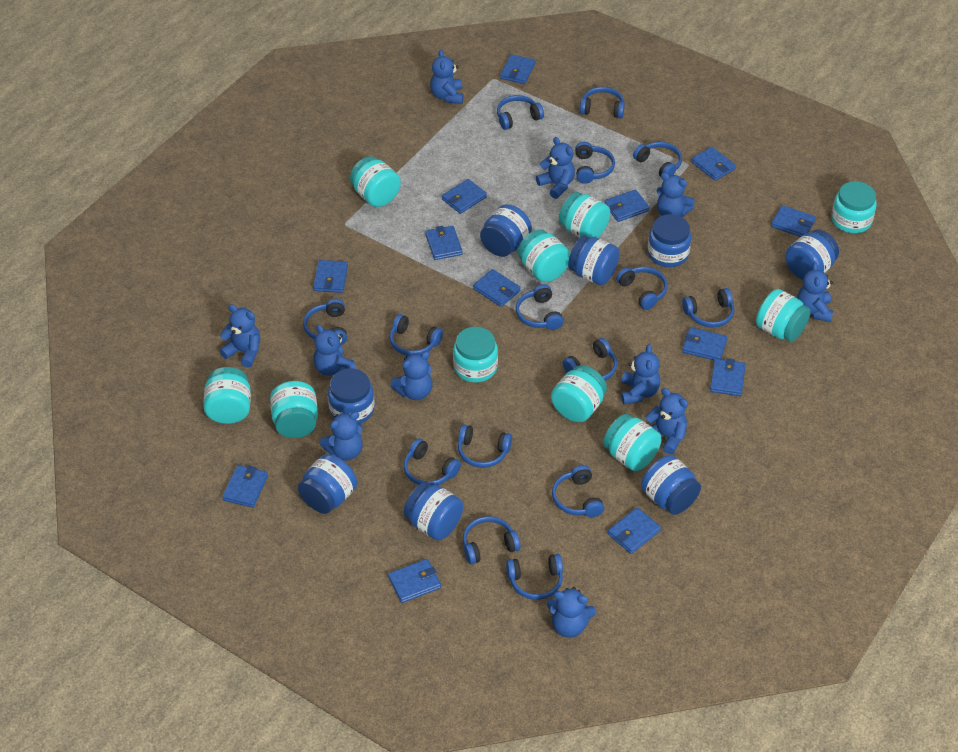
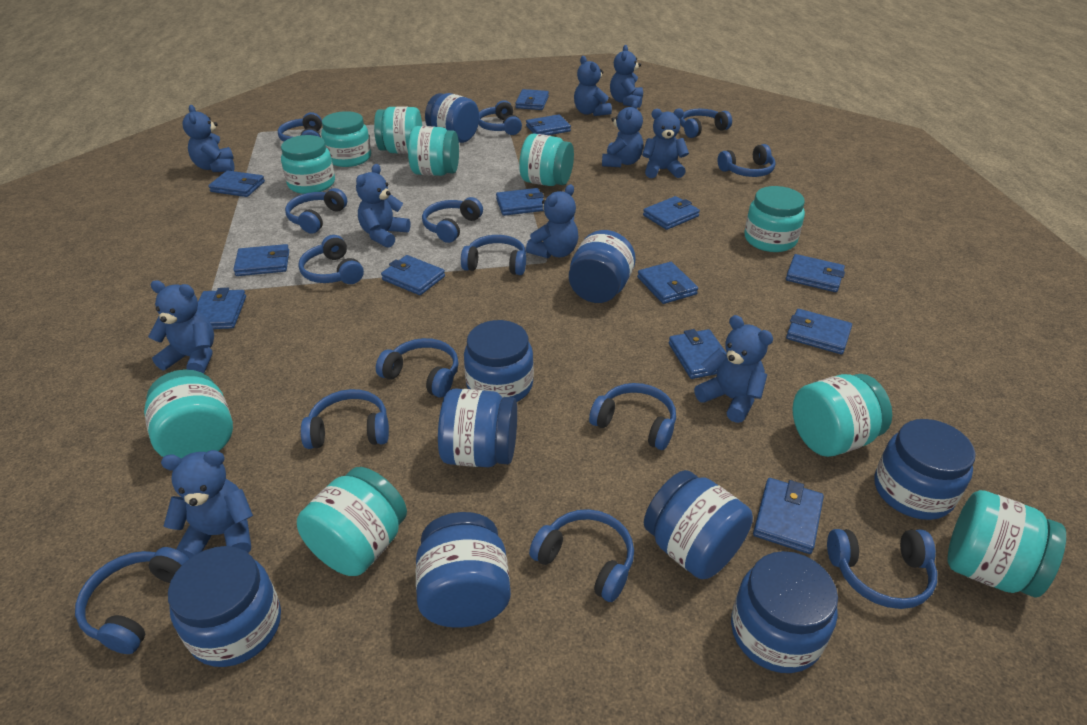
blue headphones: 15 -> 14
blue jar: 8 -> 9
blue teddy bear: 11 -> 10

